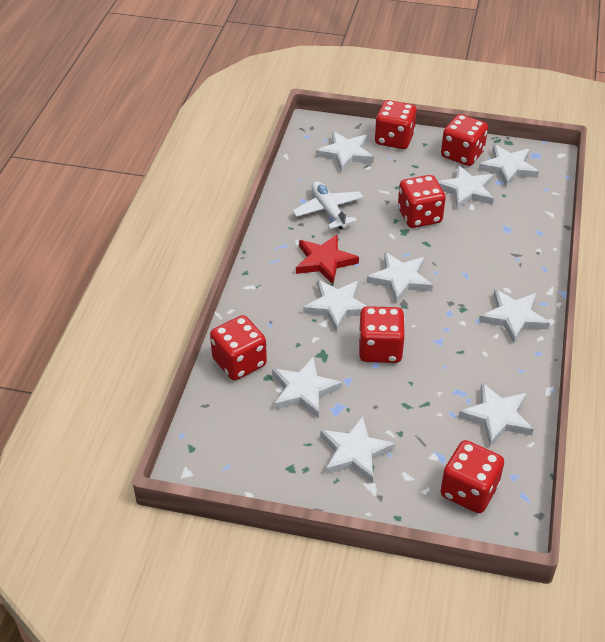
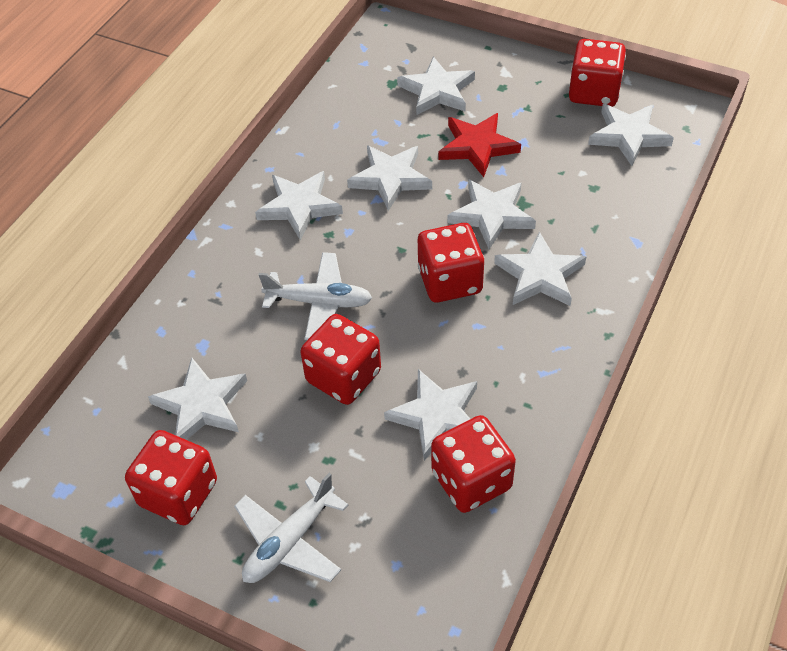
red dice: 6 -> 5
white plane: 1 -> 2
white star: 9 -> 8

